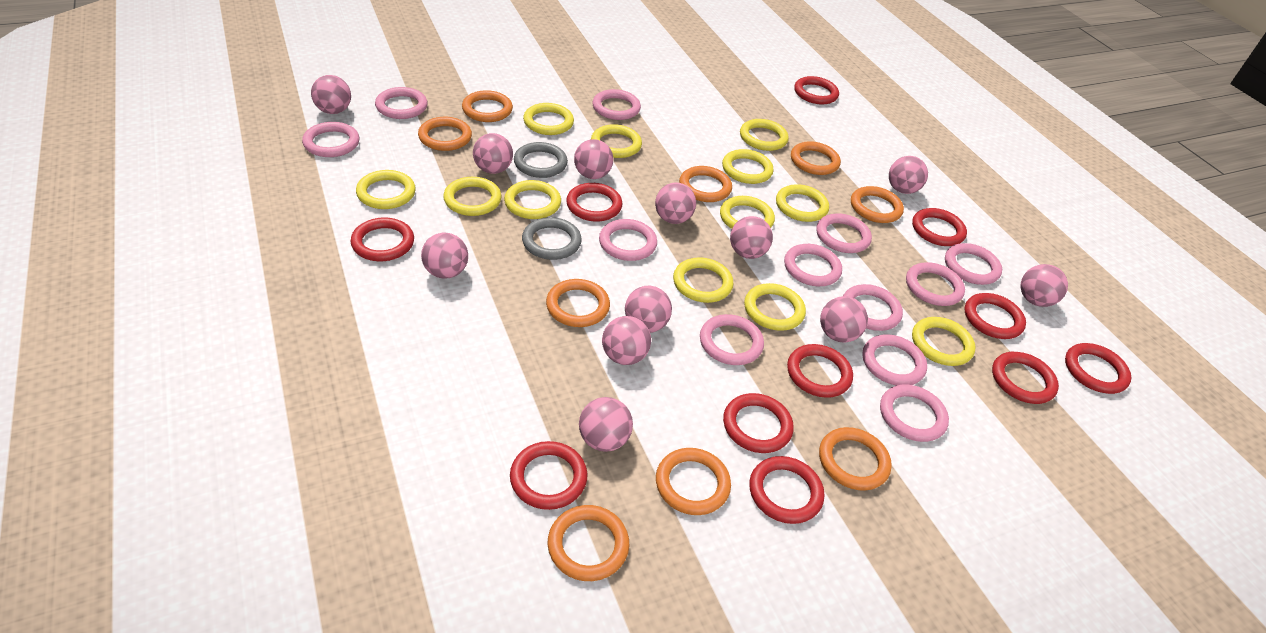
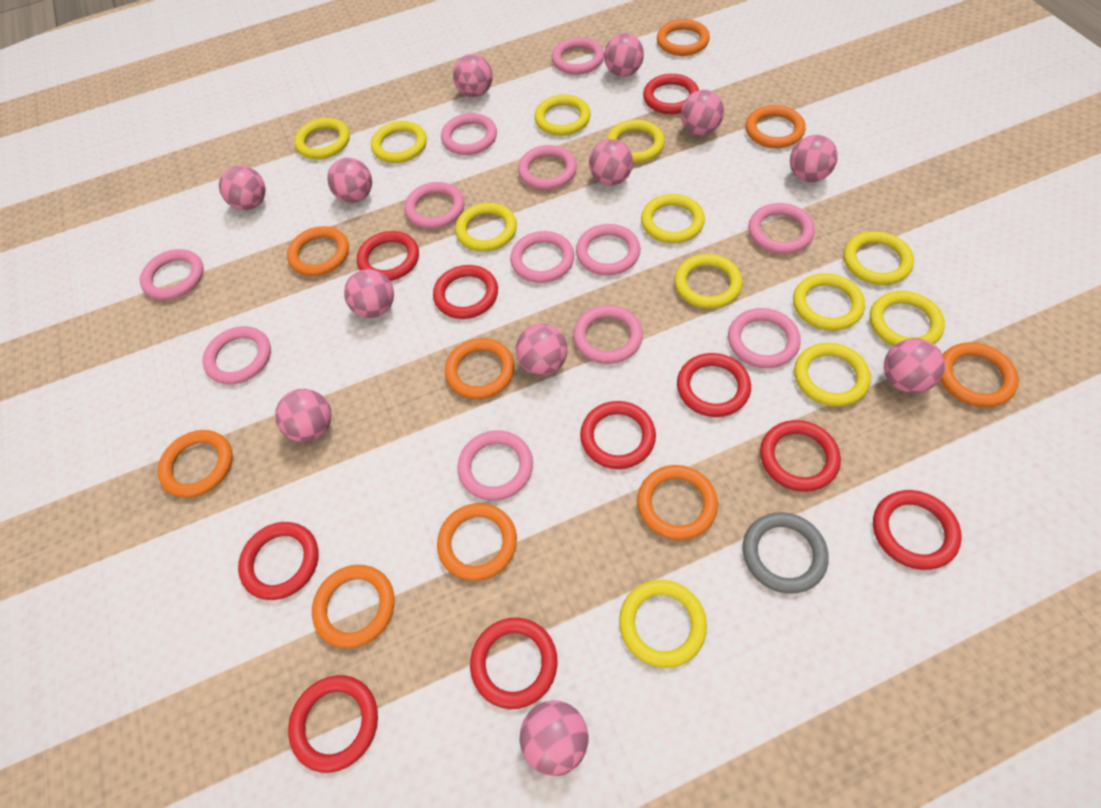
grey ring: 2 -> 1
red ring: 11 -> 10

